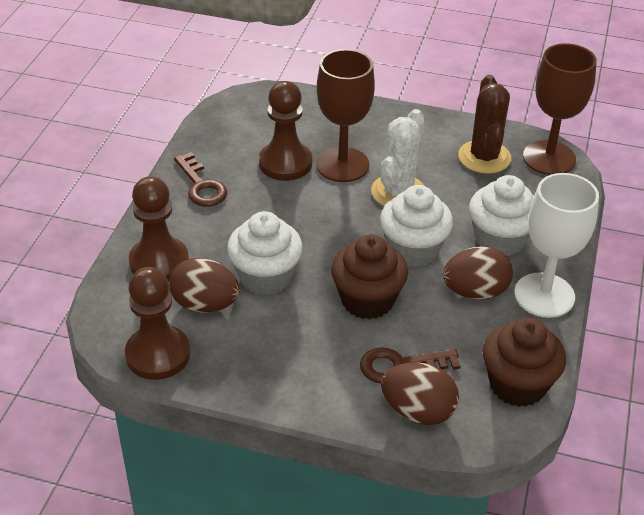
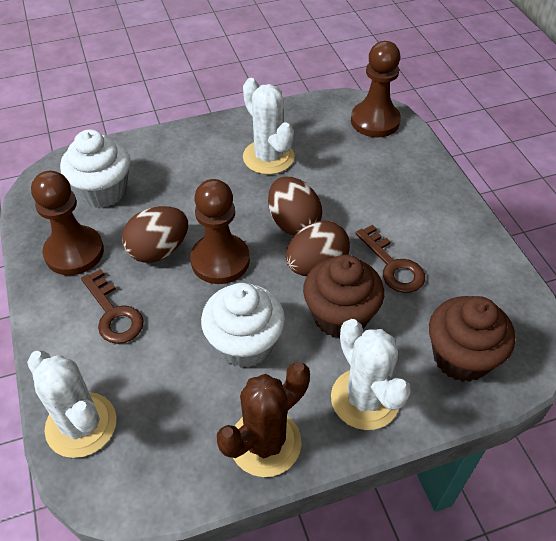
brown goblet: 2 -> 0
white cactus: 1 -> 3
white cupcake: 3 -> 2
white goblet: 1 -> 0

